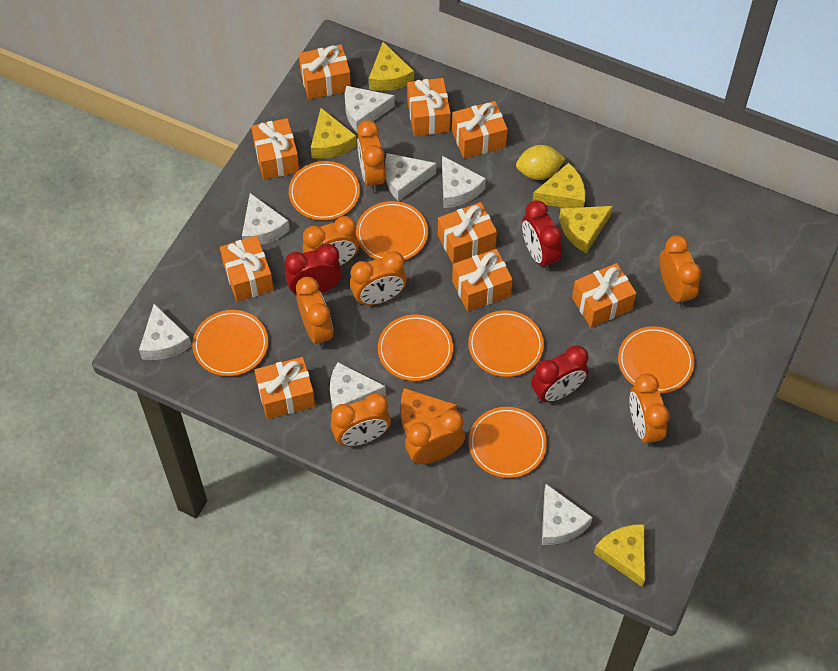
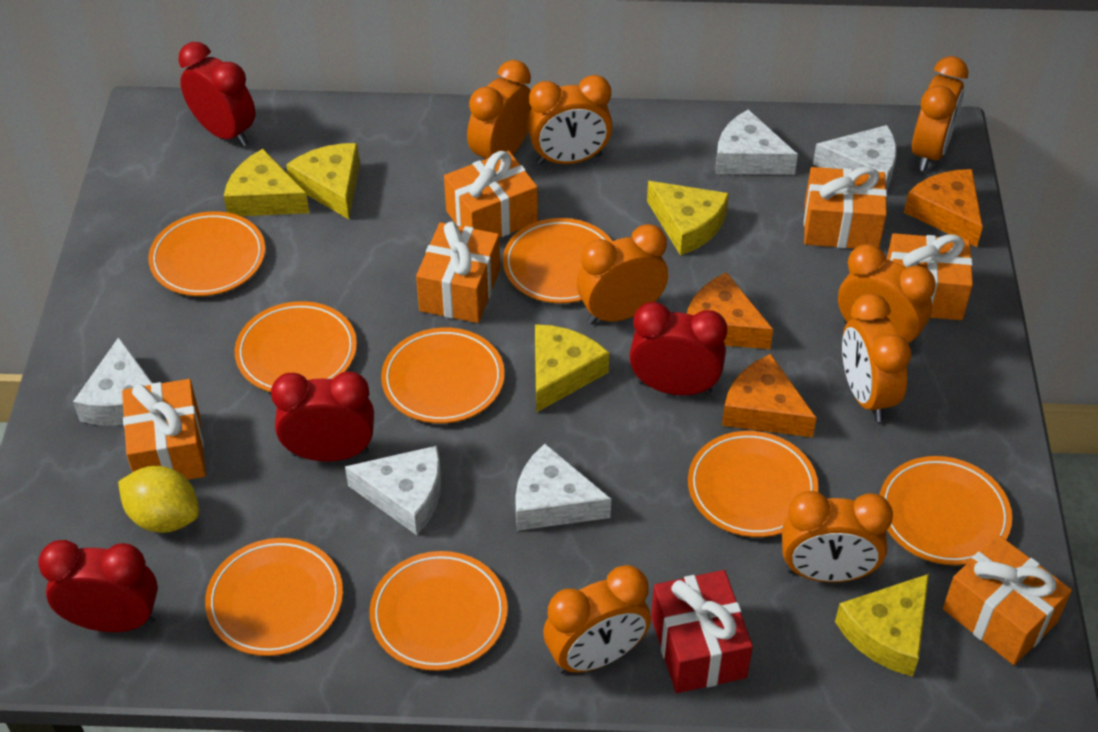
orange cheese: 1 -> 3
orange gift: 9 -> 6
orange plate: 7 -> 8
red clock: 3 -> 4
red gift: 0 -> 1
white cheese: 7 -> 5

